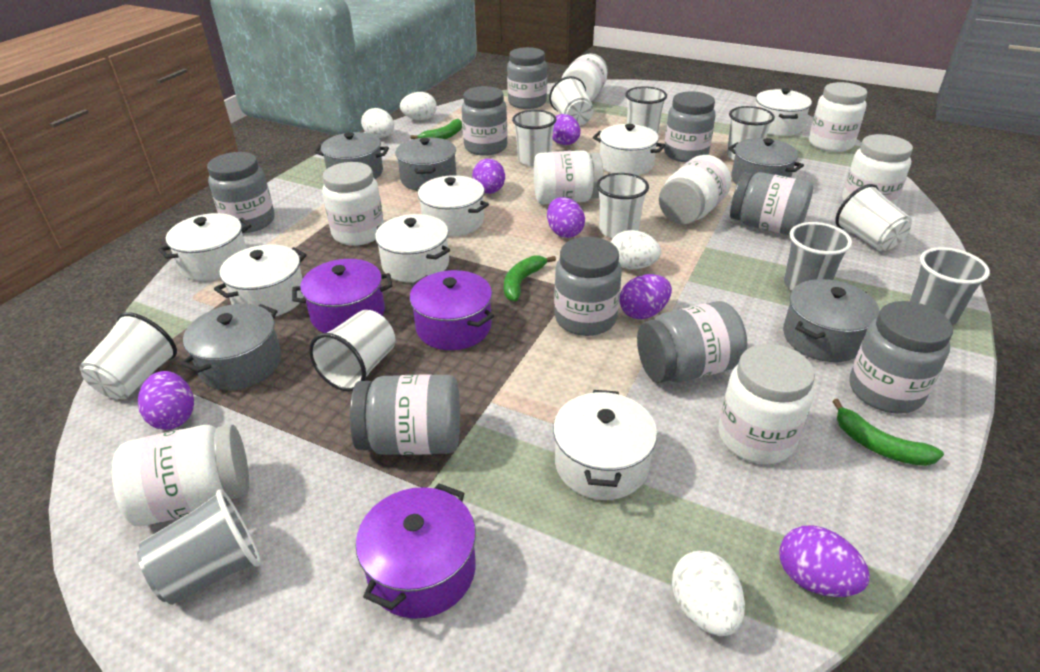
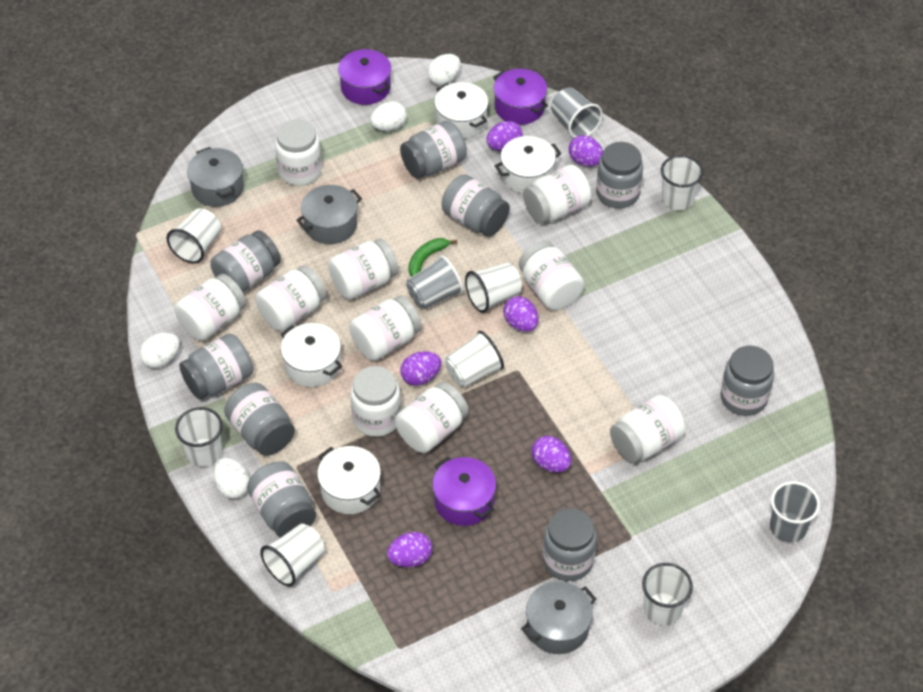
green banana: 3 -> 1
grey pot: 5 -> 3
white cup: 8 -> 7
white jar: 8 -> 10
white pot: 7 -> 4

